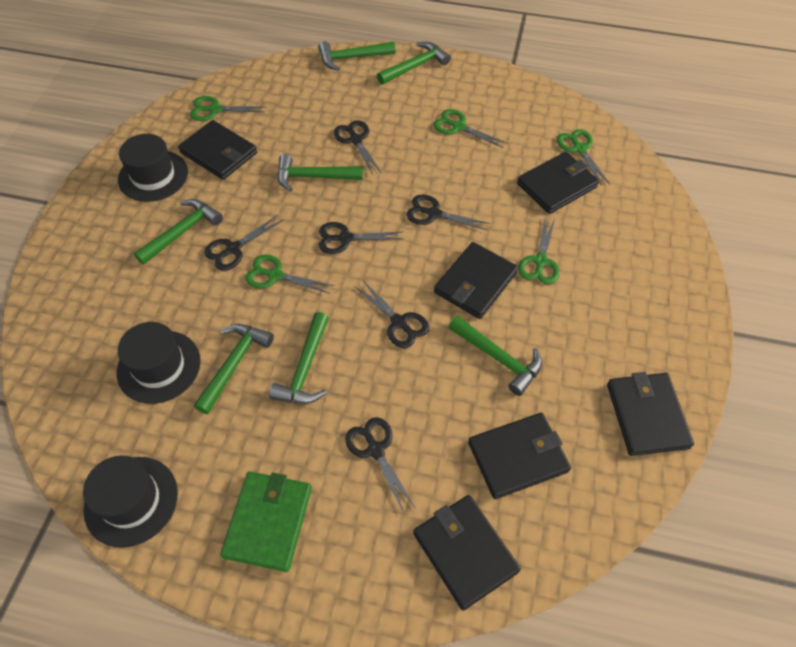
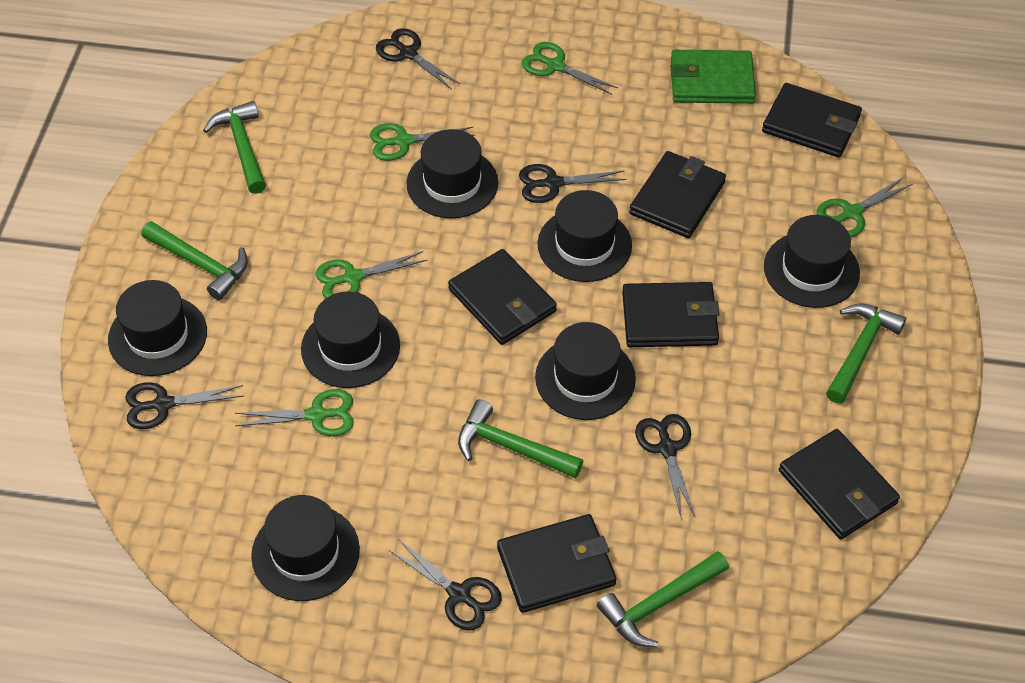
black hat: 3 -> 7
black scissors: 6 -> 5
green hammer: 7 -> 5

